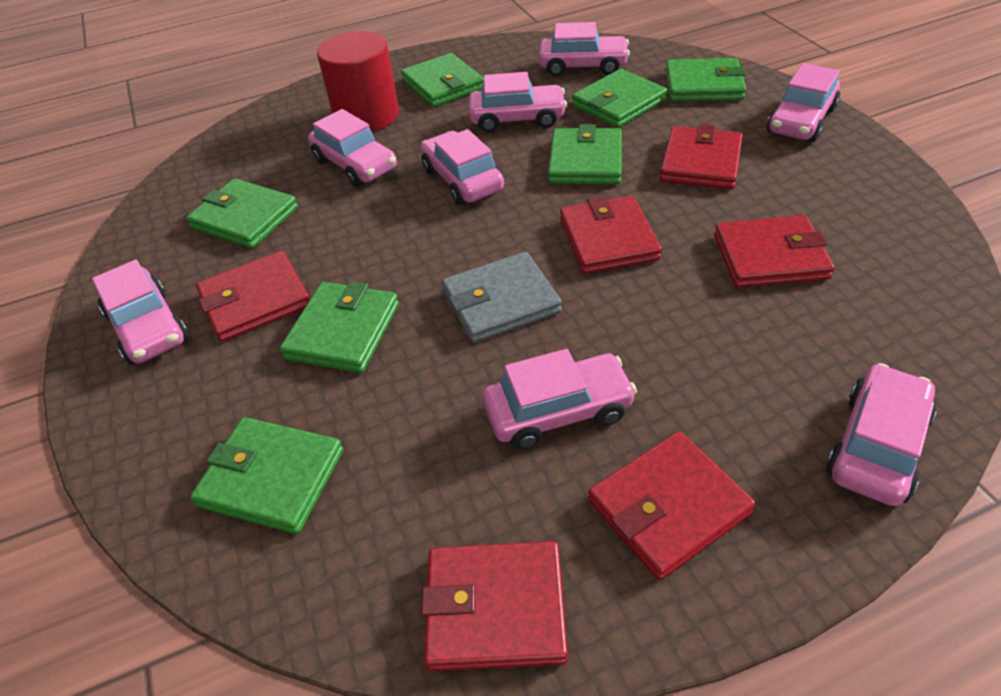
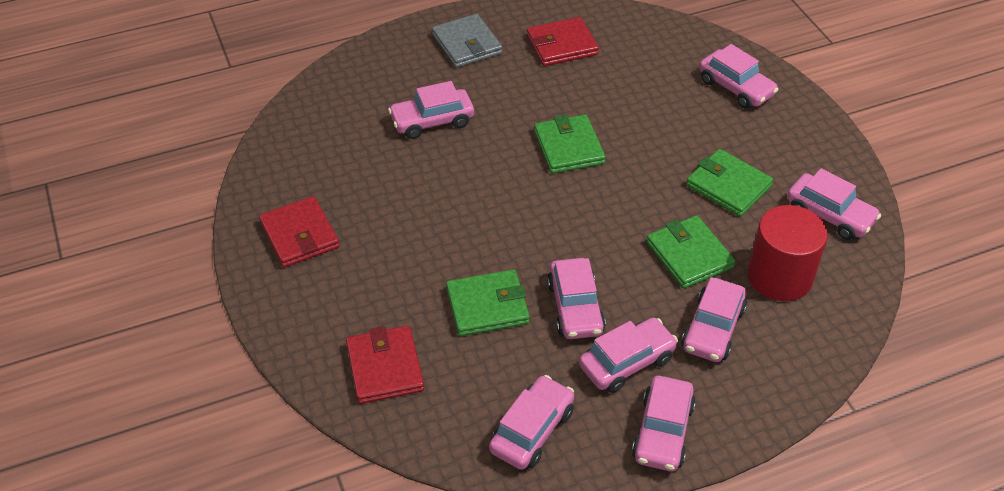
green wallet: 7 -> 4
red wallet: 6 -> 3

